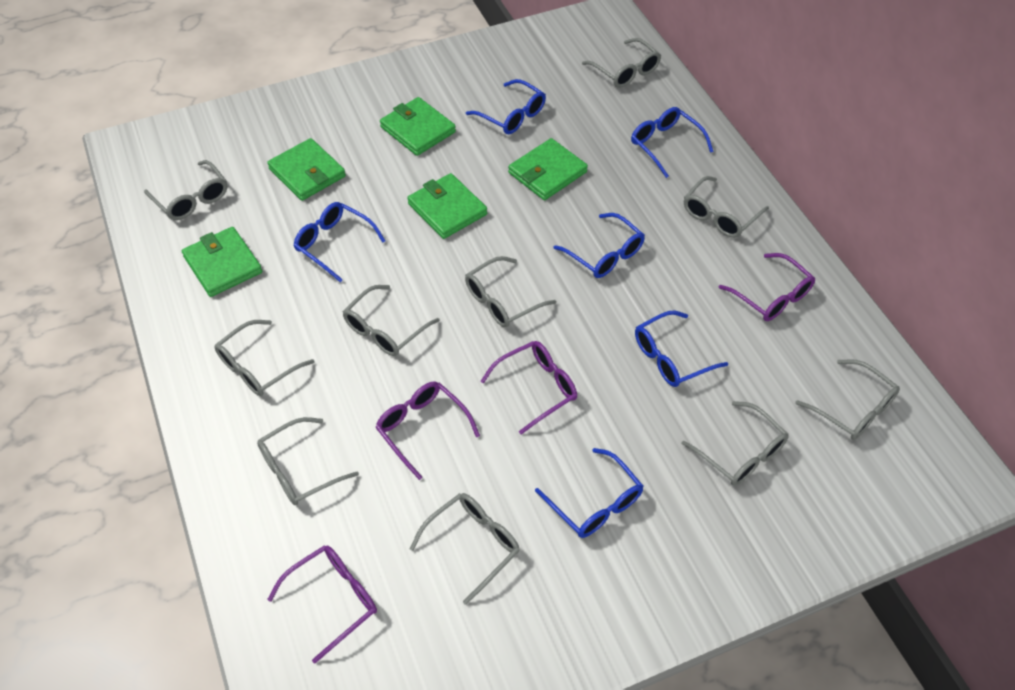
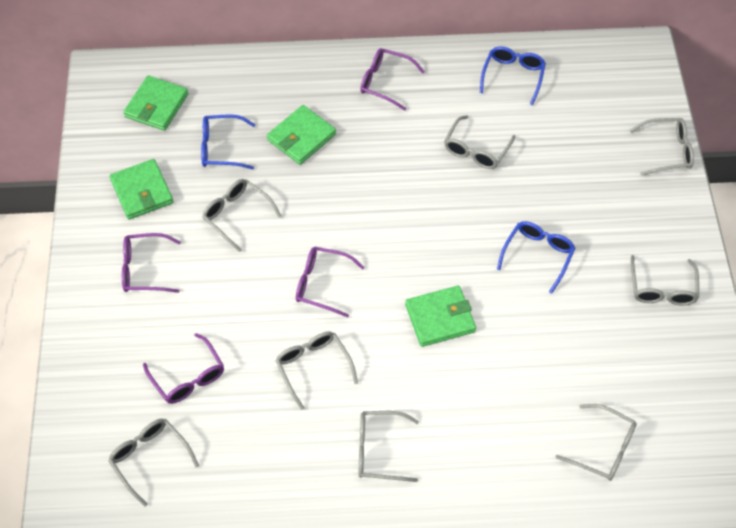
blue glasses: 6 -> 3
green wallet: 5 -> 4
grey glasses: 10 -> 8

